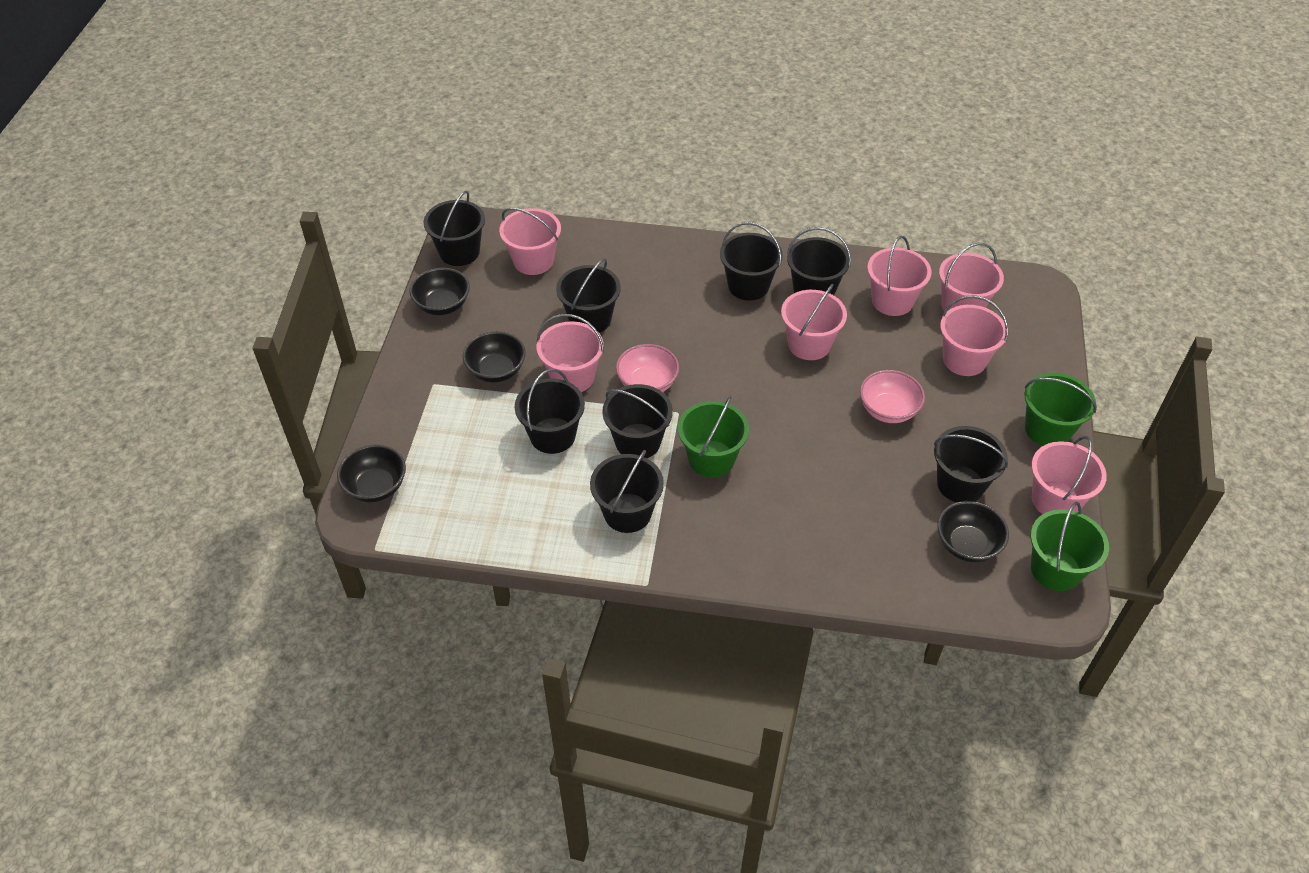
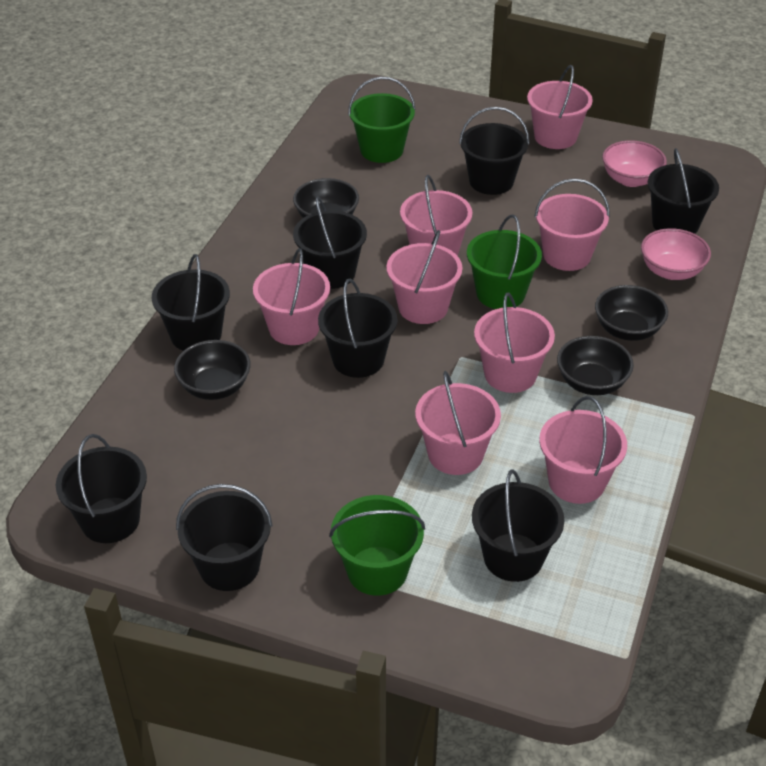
pink bucket: 7 -> 8

